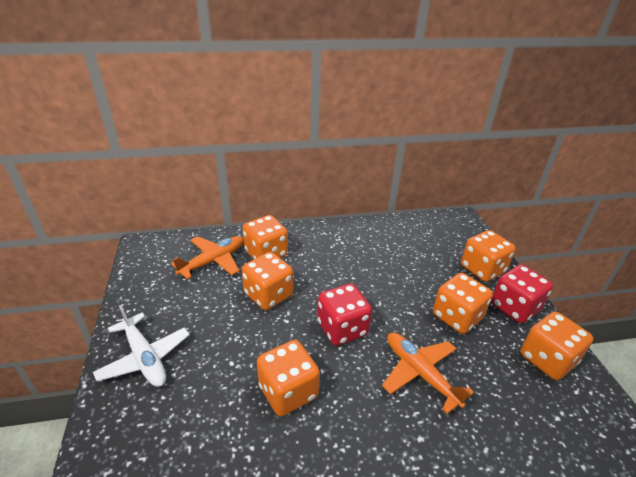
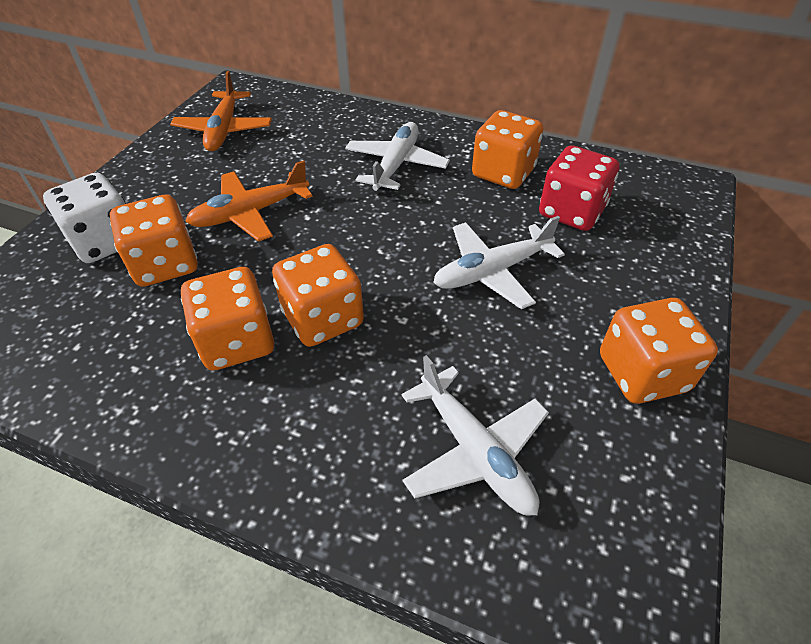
orange dice: 6 -> 5
red dice: 2 -> 1
white dice: 0 -> 1
white plane: 1 -> 3

